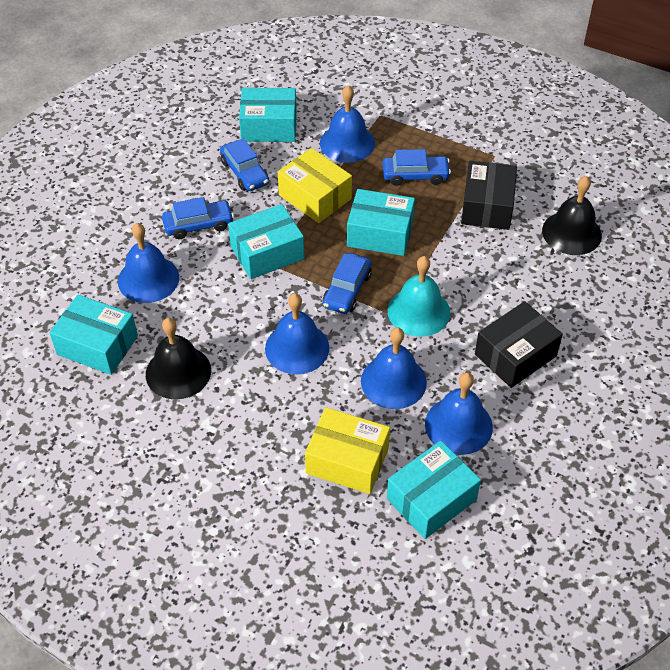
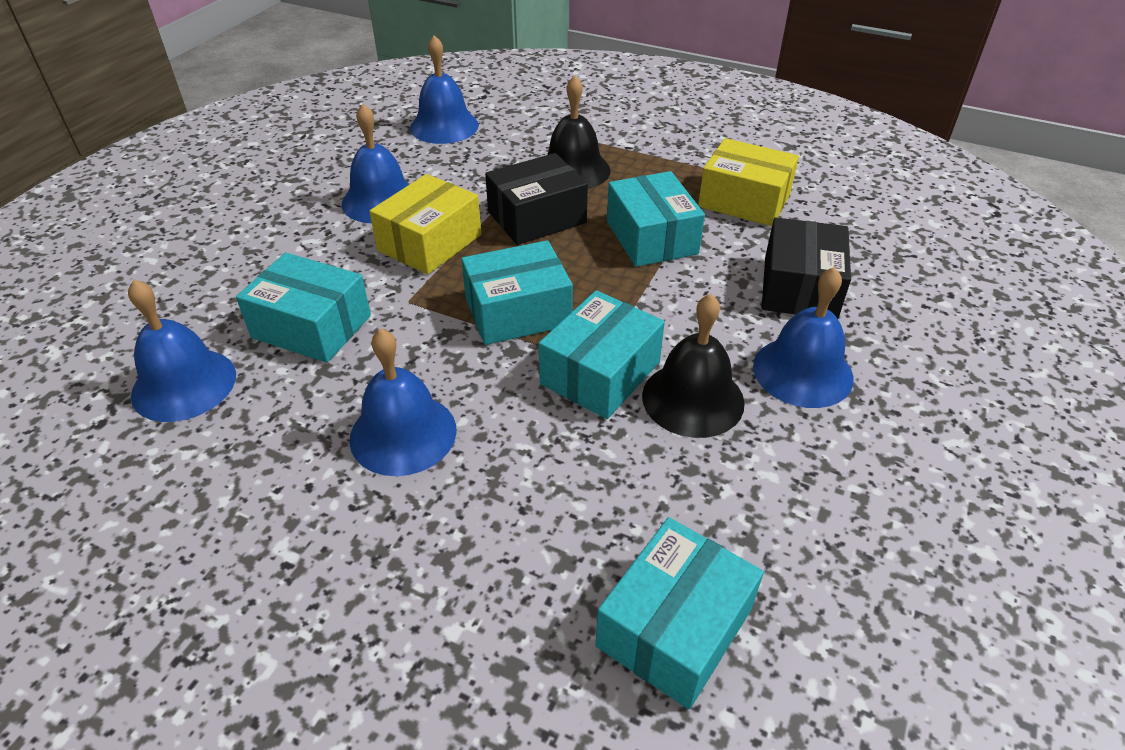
blue car: 4 -> 0
turquoise bell: 1 -> 0

